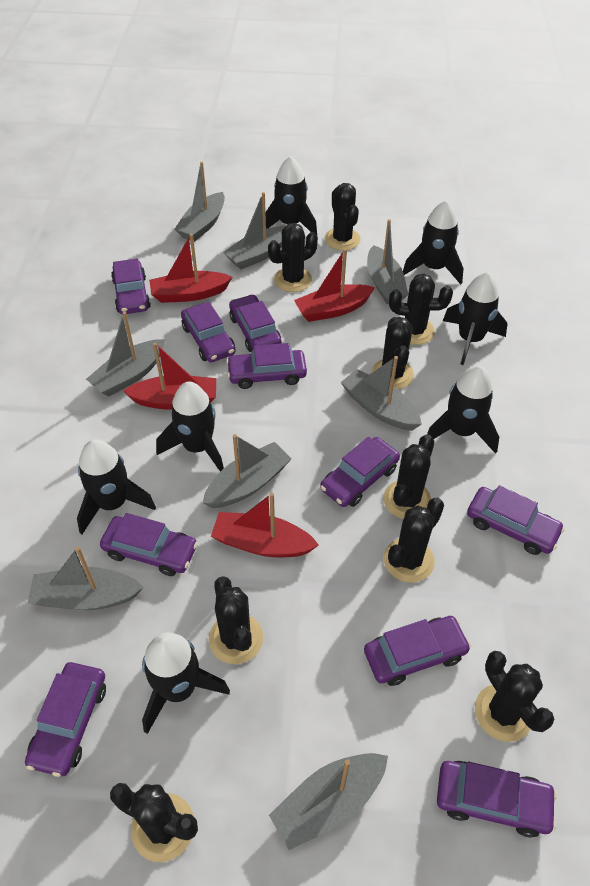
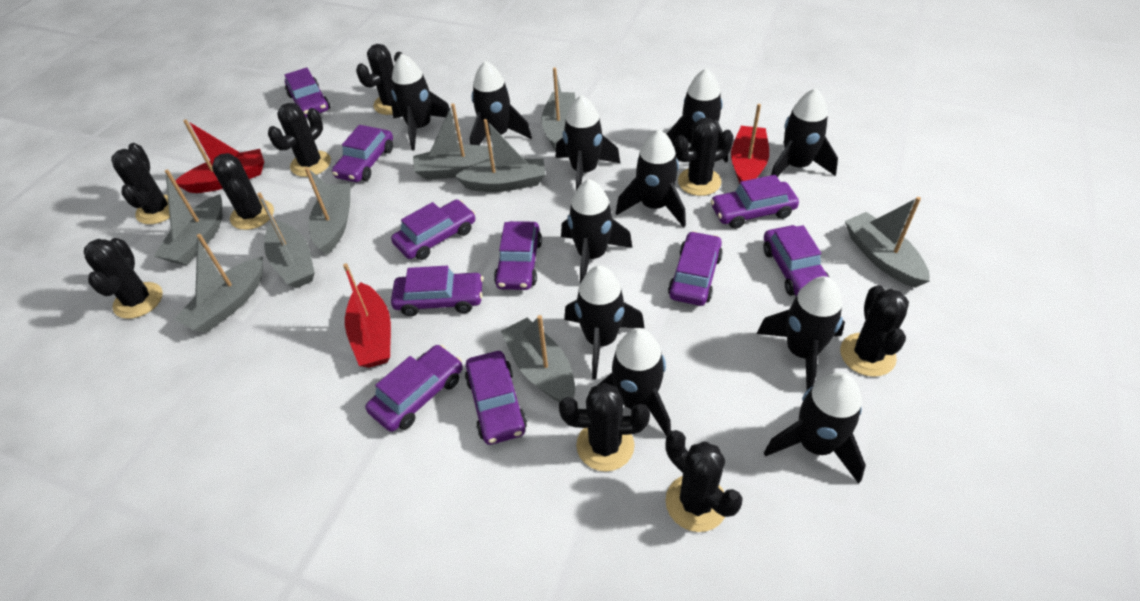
black rocket: 7 -> 11
grey boat: 8 -> 9
red boat: 4 -> 3

